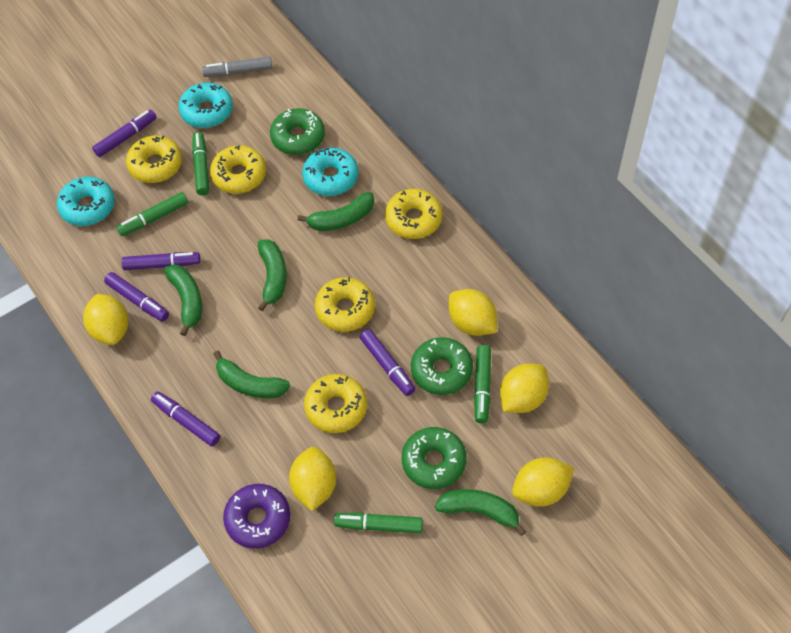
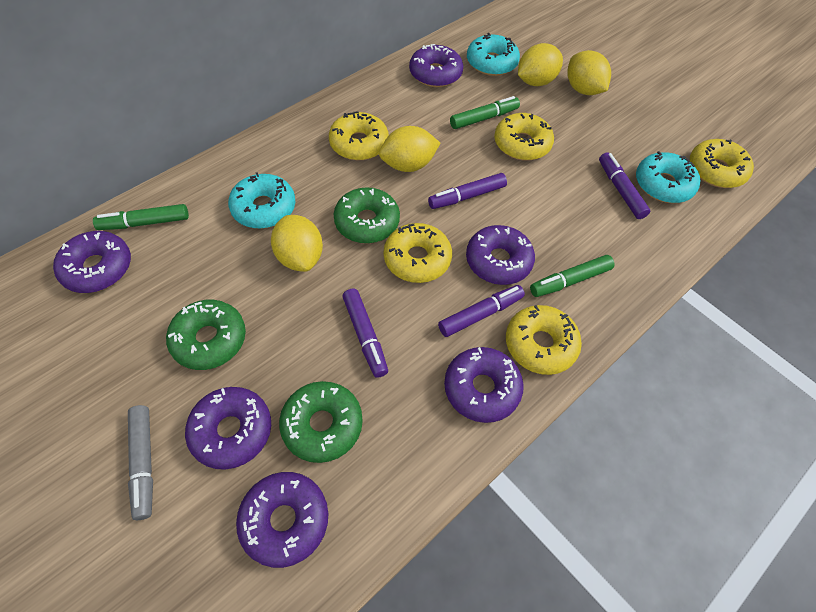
green banana: 5 -> 0
green marker: 4 -> 3
purple donut: 1 -> 6
purple marker: 5 -> 4
yellow lemon: 5 -> 4

